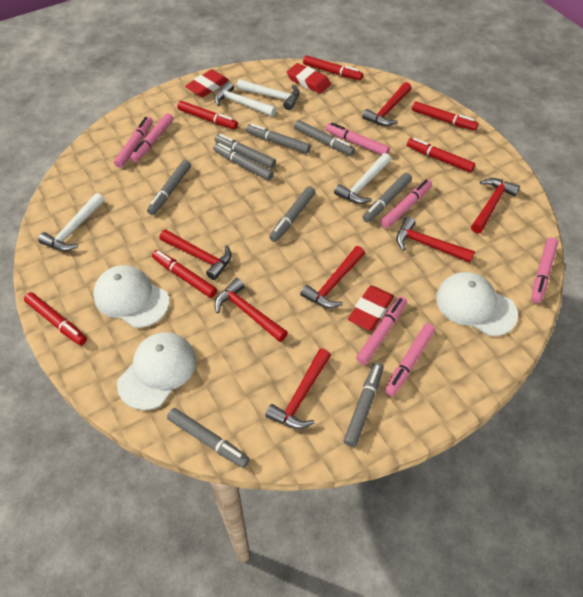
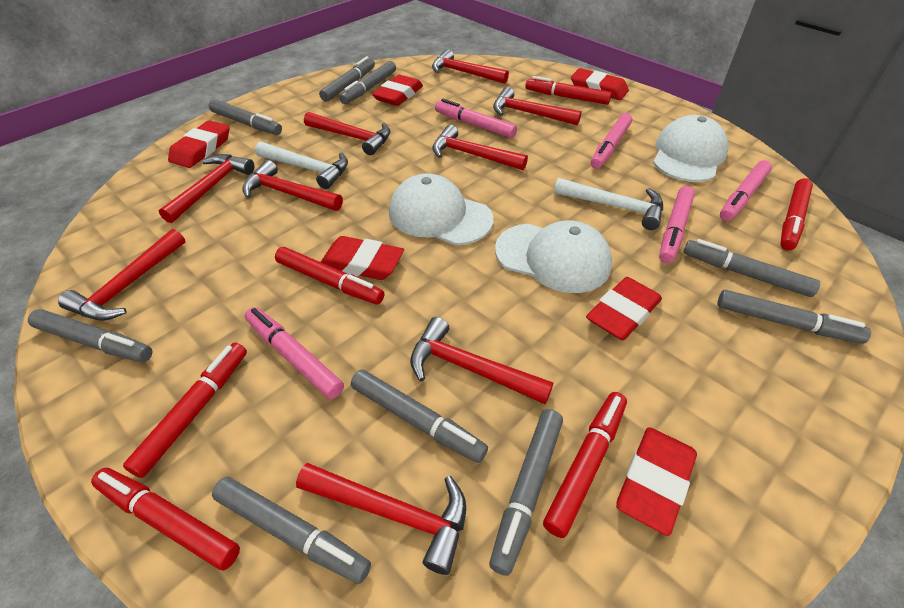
pink marker: 7 -> 5
red eraser: 3 -> 6
red hammer: 7 -> 9
white hammer: 4 -> 2

